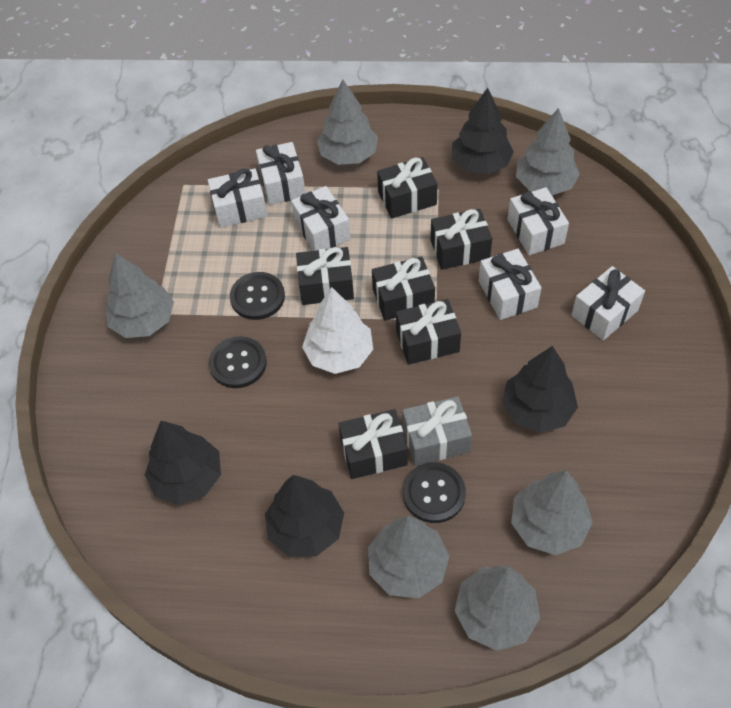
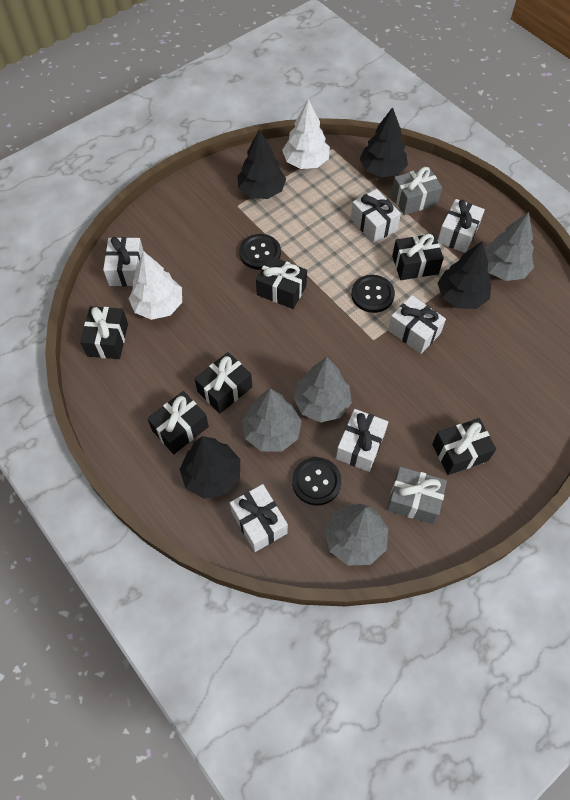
grey gift: 1 -> 2
grey tree: 6 -> 4
white tree: 1 -> 2

